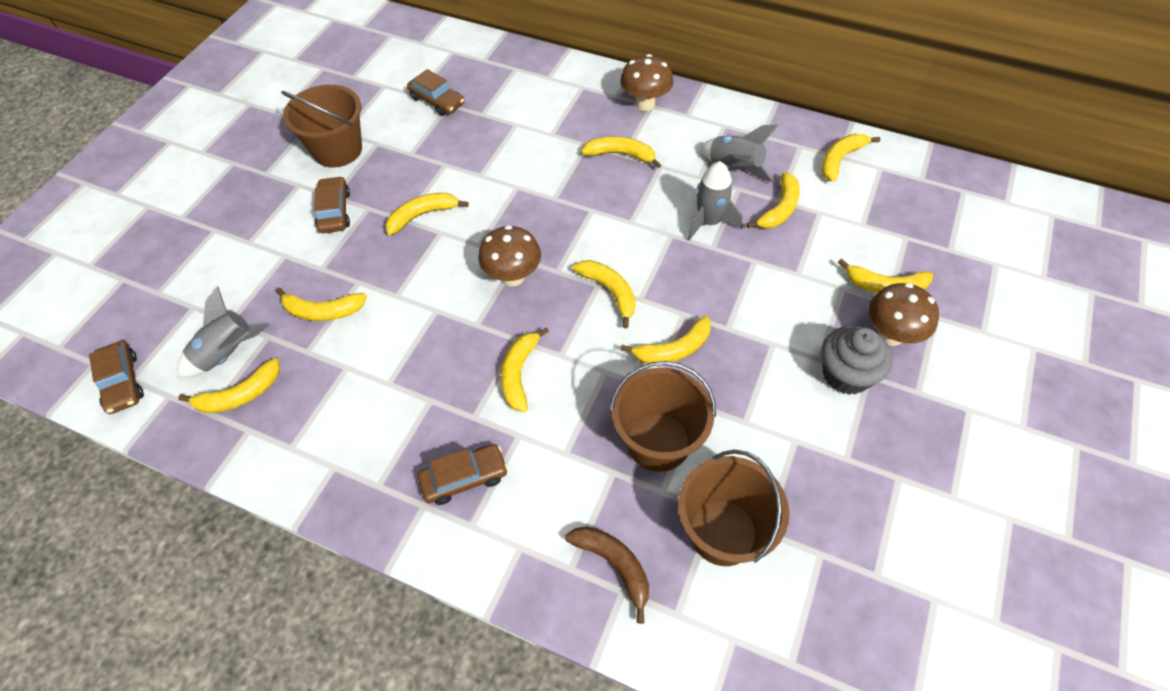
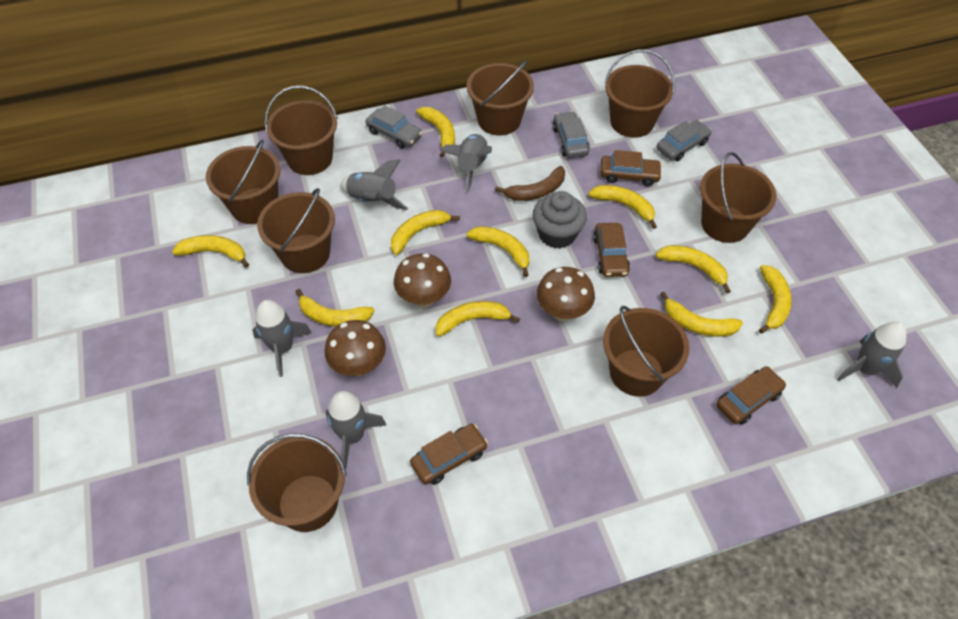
brown bucket: 3 -> 8
grey car: 0 -> 3
grey rocket: 3 -> 5

